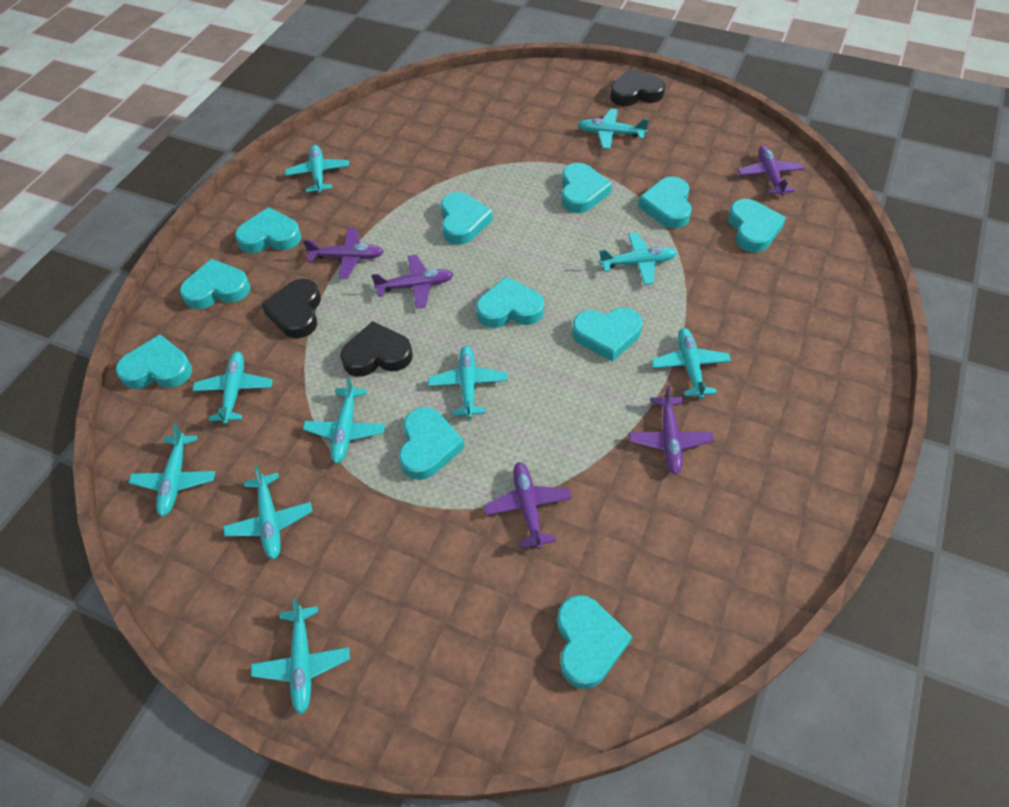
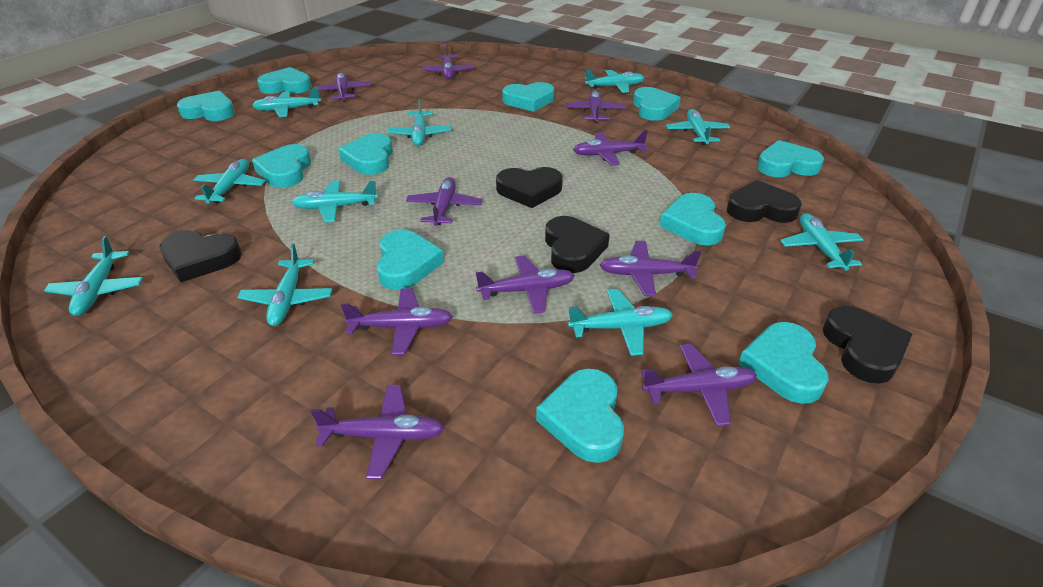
black heart: 3 -> 5
purple plane: 5 -> 10

